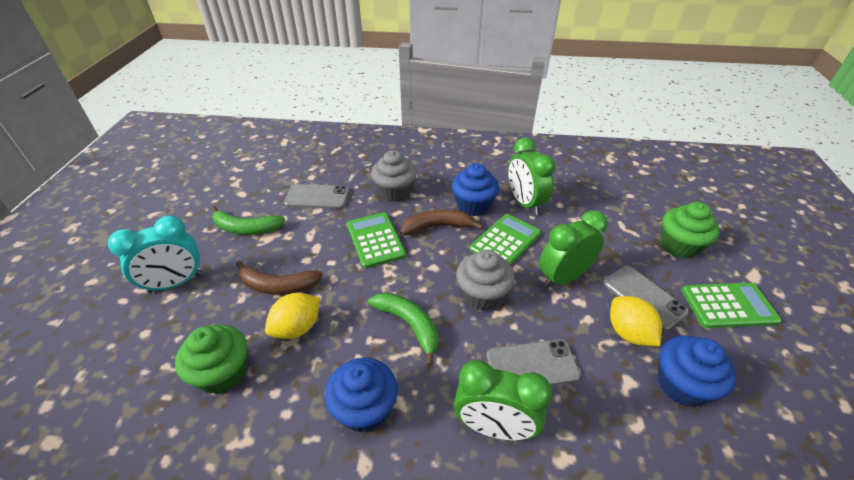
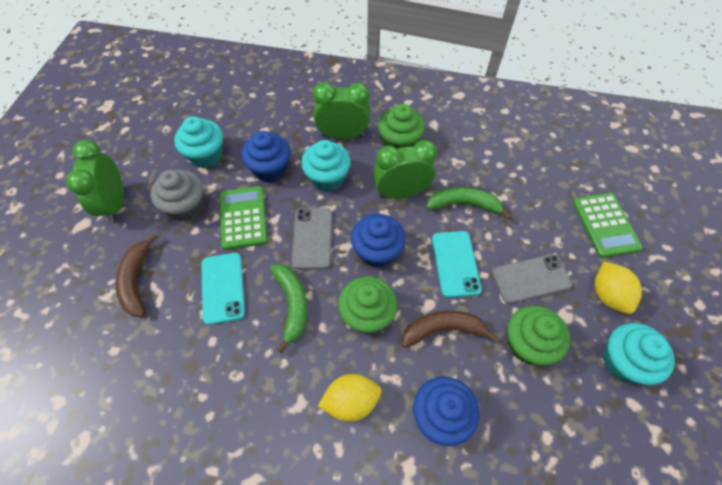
green calculator: 3 -> 2
green cupcake: 2 -> 3
grey cupcake: 2 -> 1
grey phone: 3 -> 2
turquoise clock: 1 -> 0
turquoise cupcake: 0 -> 3
turquoise phone: 0 -> 2

